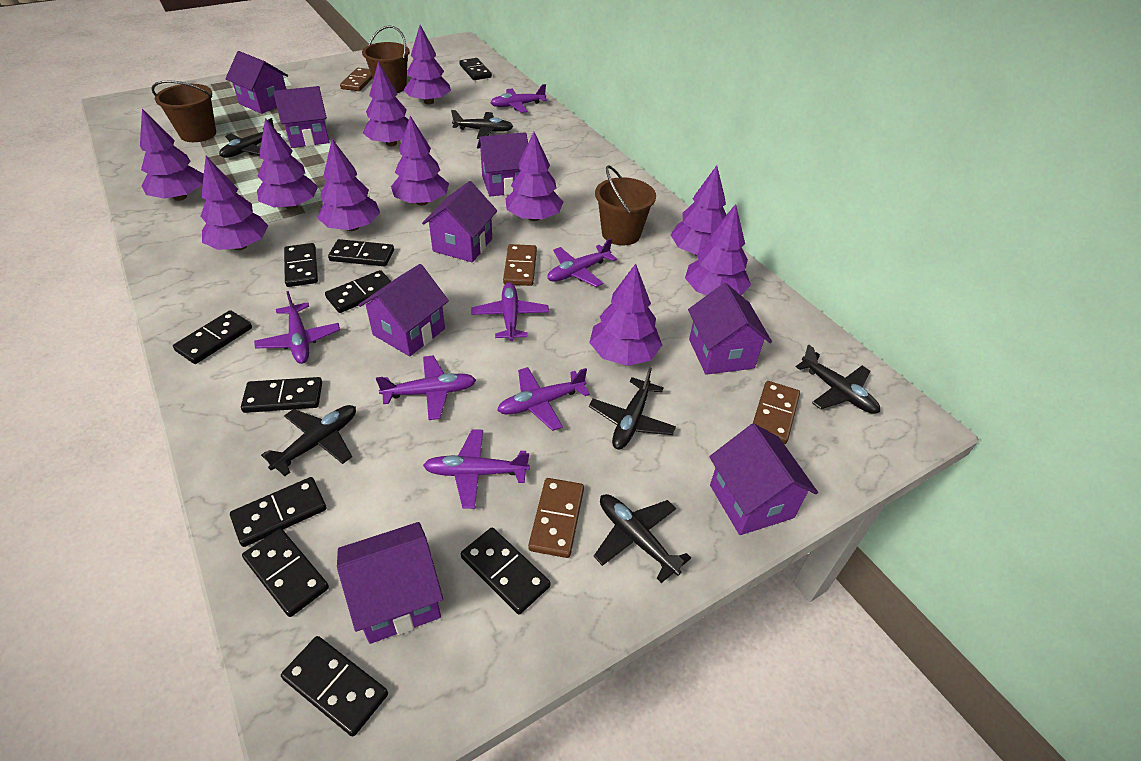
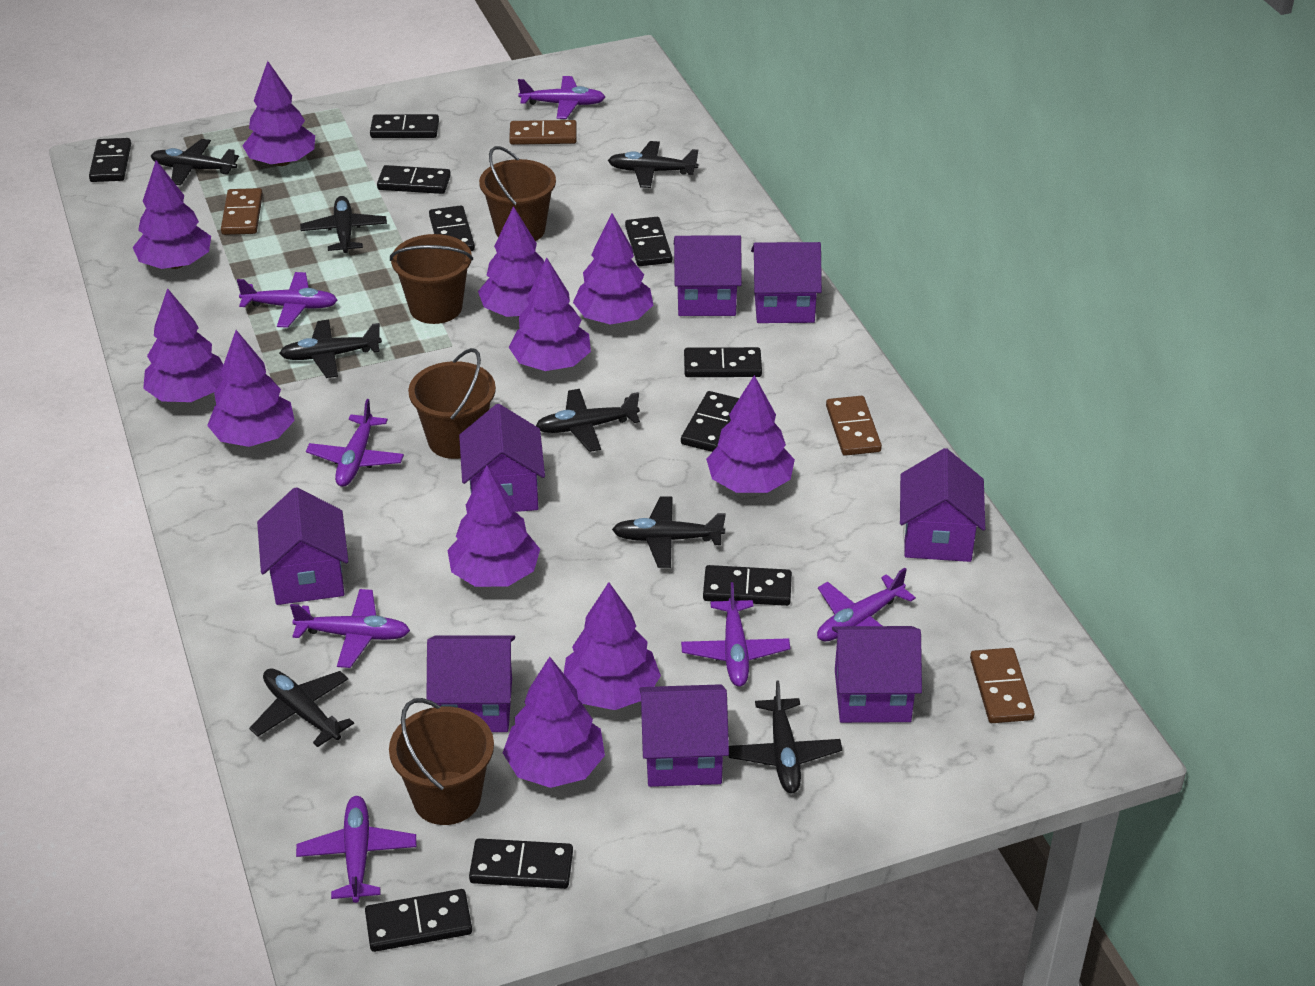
black plane: 6 -> 8
brown bucket: 3 -> 4

